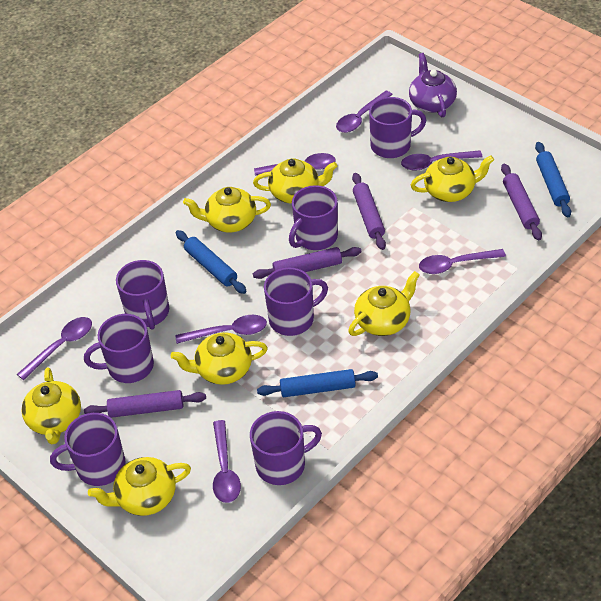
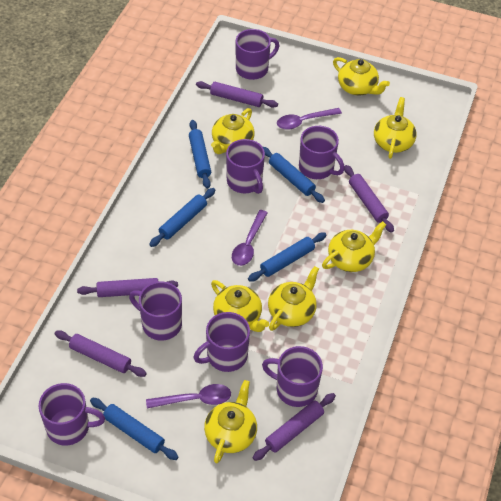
blue rolling pin: 3 -> 5
purple rolling pin: 4 -> 5
purple spoon: 7 -> 3
purple teapot: 1 -> 0

